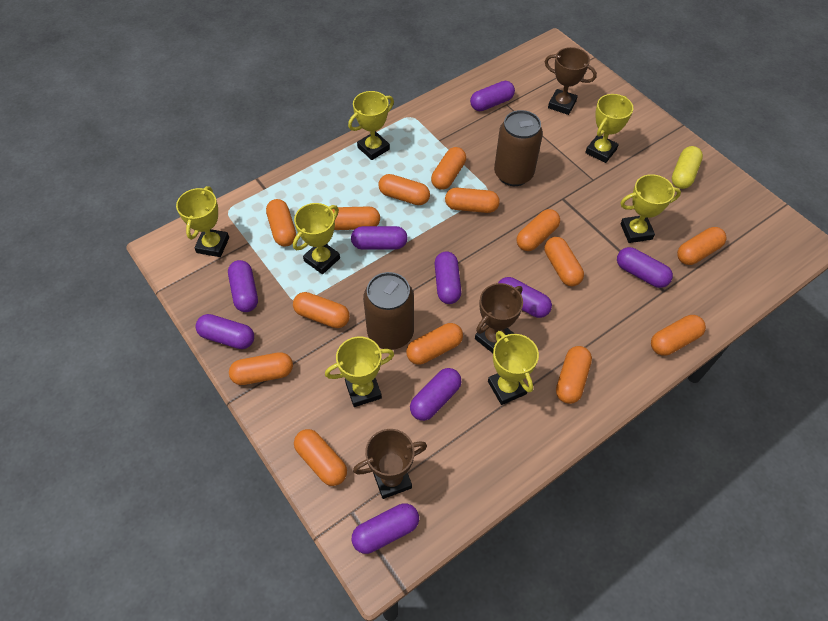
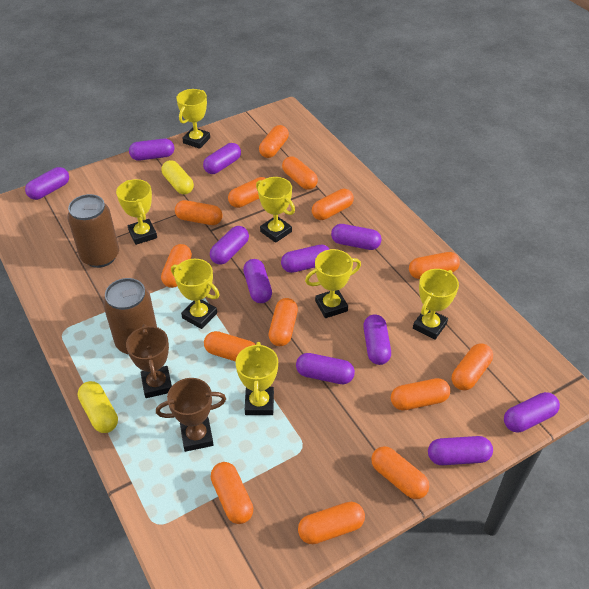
brown trophy: 3 -> 2
purple capsule: 9 -> 11
yellow capsule: 1 -> 2

